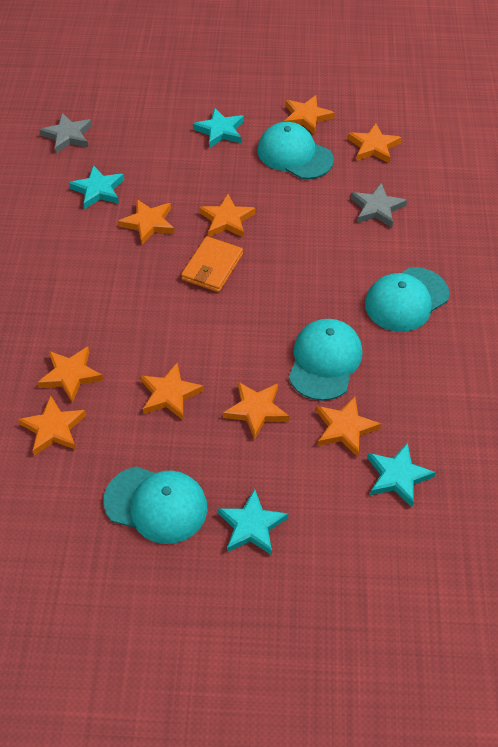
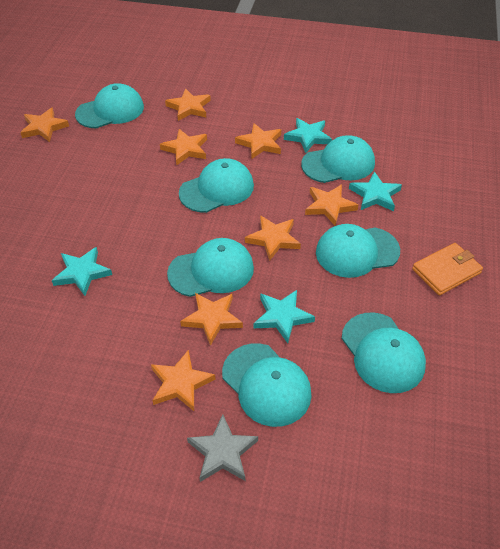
grey star: 2 -> 1
orange star: 9 -> 8
turquoise cap: 4 -> 7

